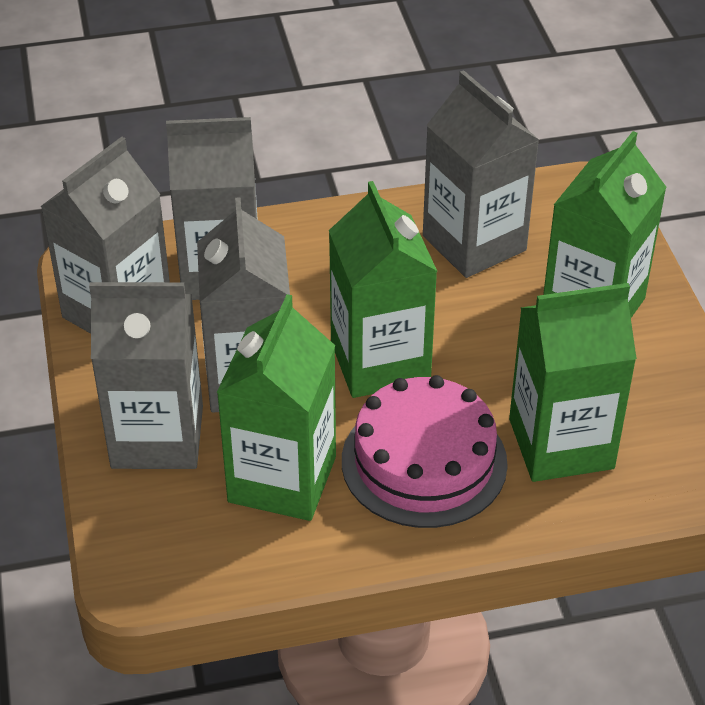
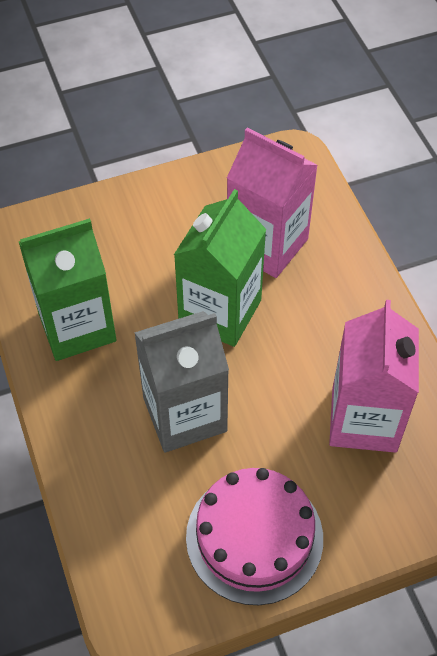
green carton: 4 -> 2
grey carton: 5 -> 1
pink carton: 0 -> 2

